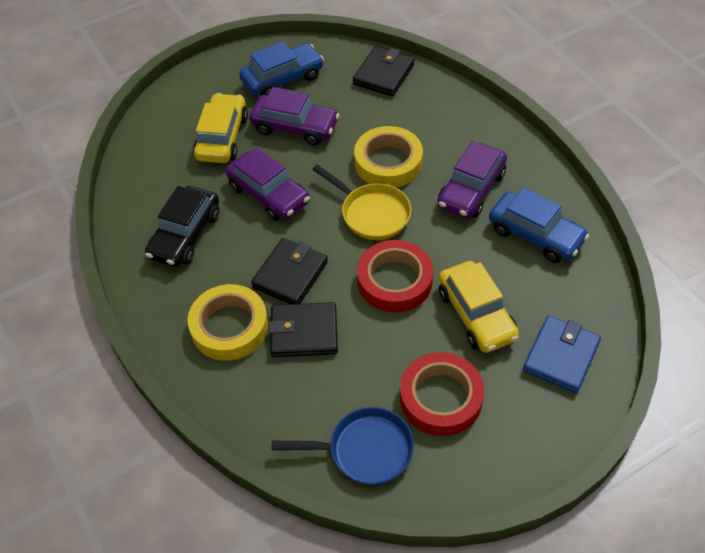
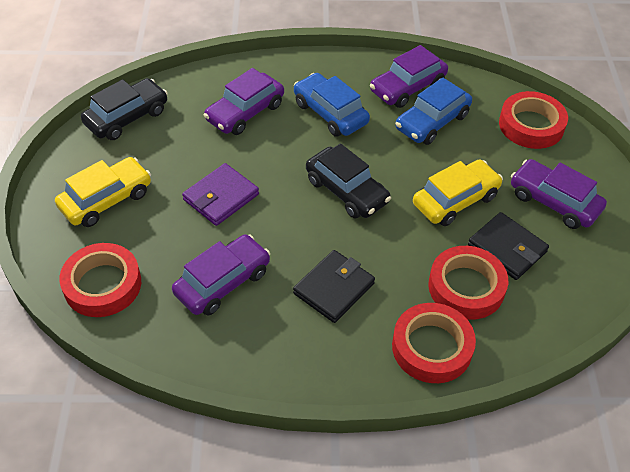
black car: 1 -> 2
black wallet: 3 -> 2
blue pan: 1 -> 0
blue wallet: 1 -> 0
purple car: 3 -> 4
purple wallet: 0 -> 1
red tape: 2 -> 4
yellow pan: 1 -> 0
yellow tape: 2 -> 0

